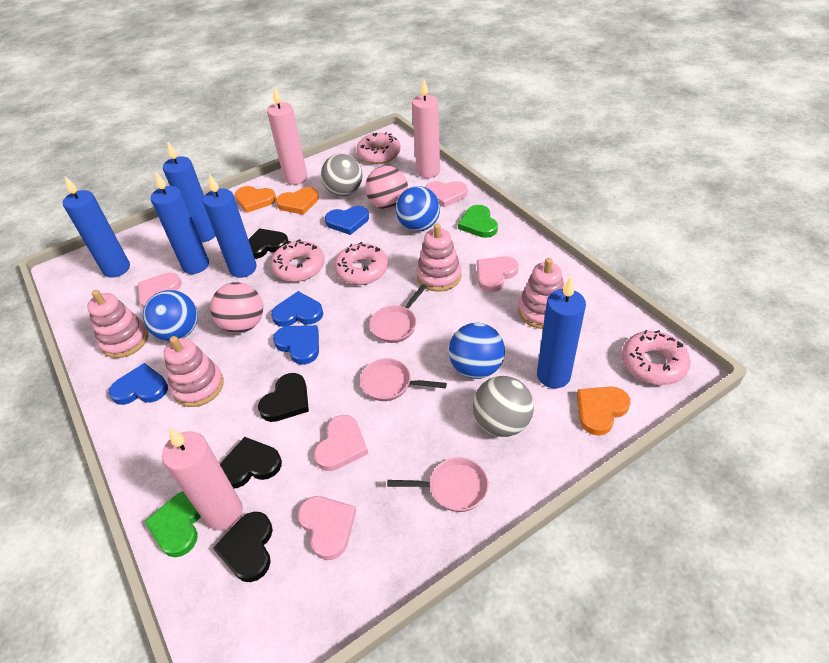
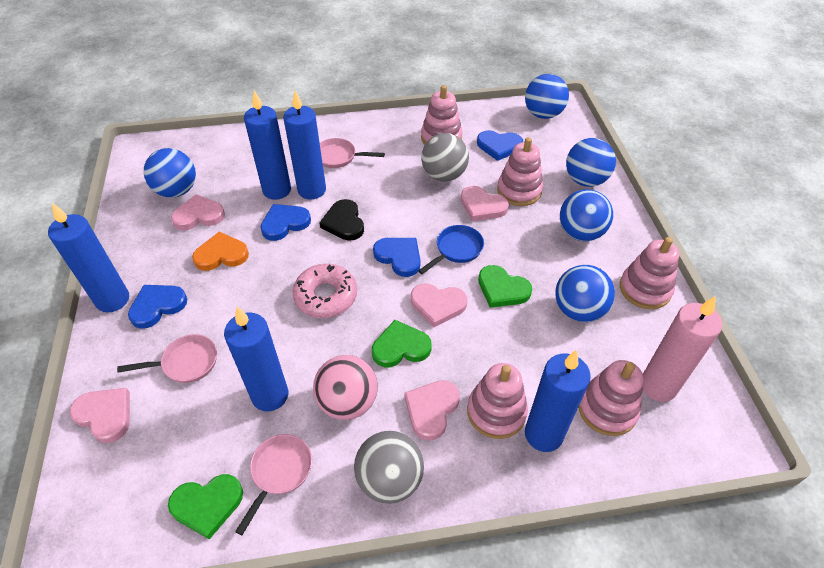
black heart: 4 -> 1
blue ball: 3 -> 5
blue pan: 0 -> 1
green heart: 2 -> 3
orange heart: 3 -> 1
pink ball: 2 -> 1
pink candle: 3 -> 1
pink donut: 4 -> 1
pink stacking toy: 4 -> 5

